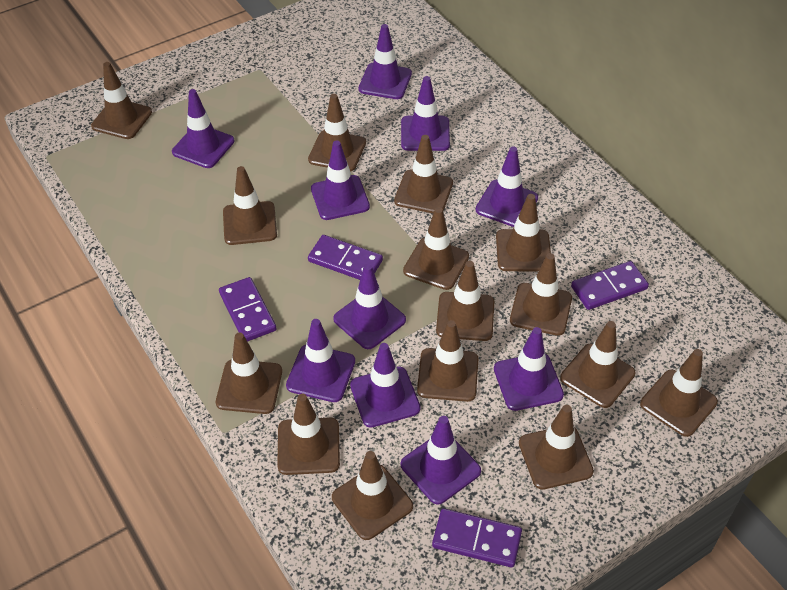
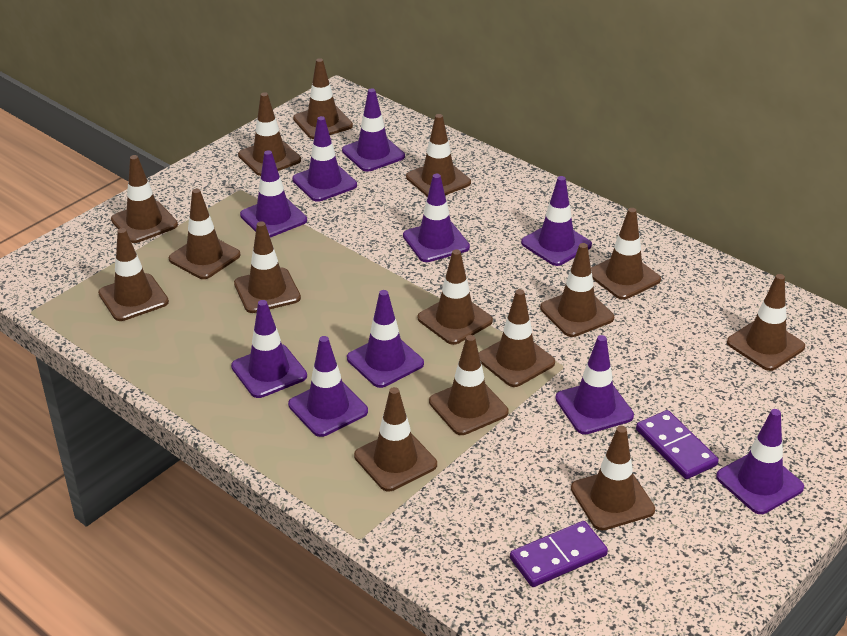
purple domino: 4 -> 2

